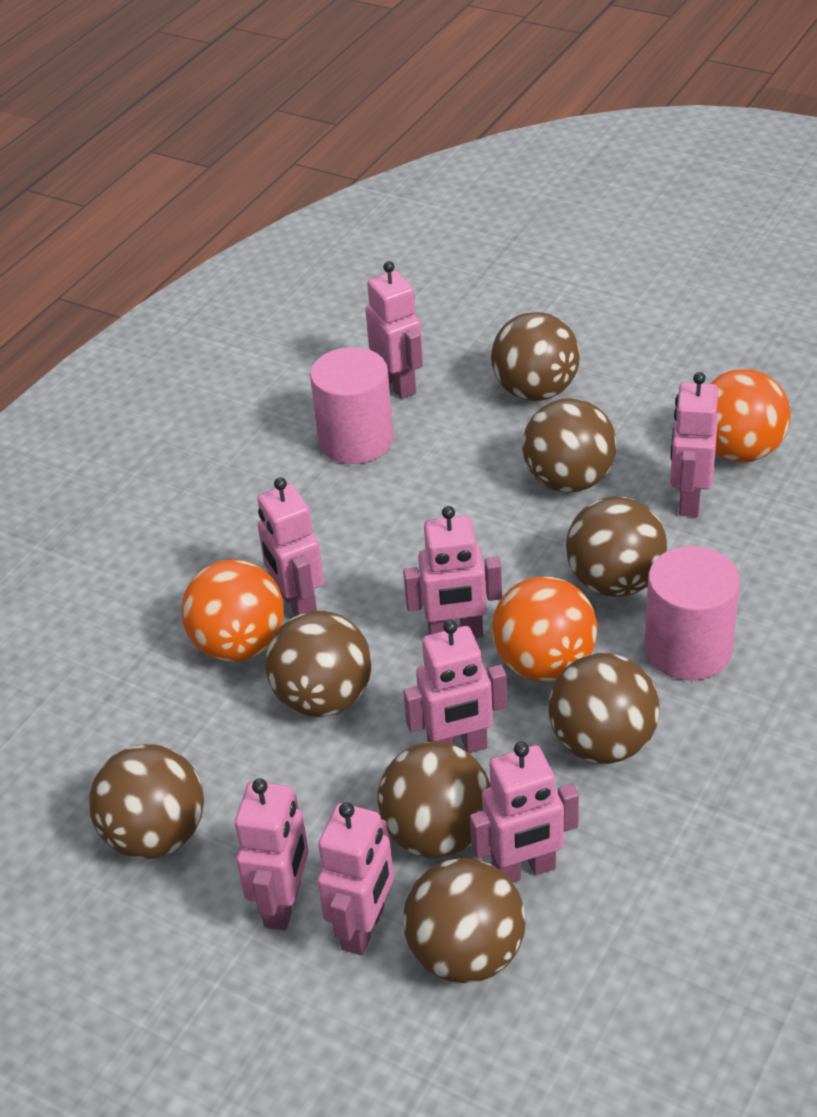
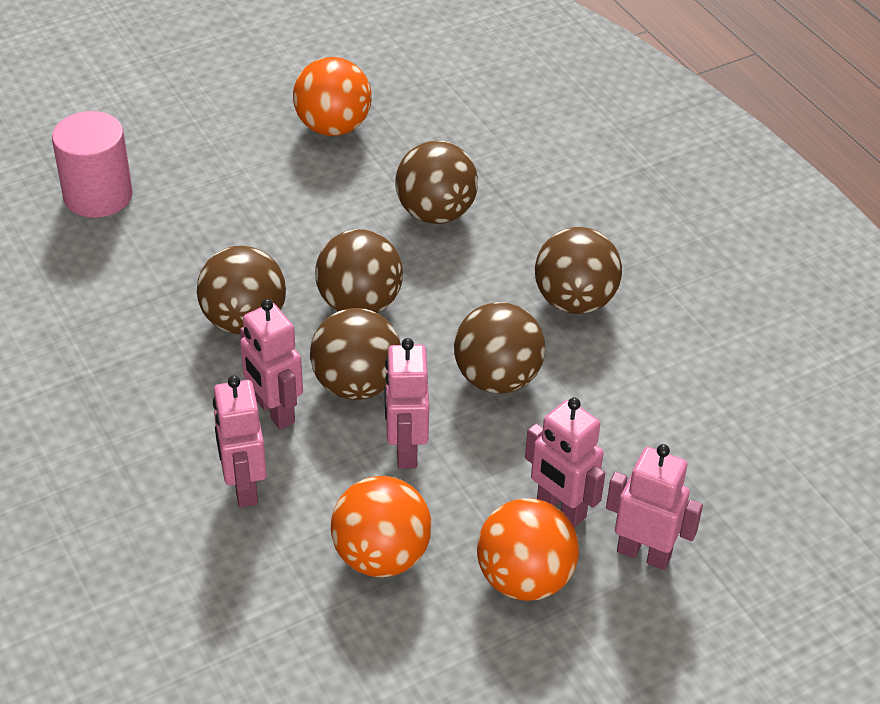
brown ball: 8 -> 6
pink cylinder: 2 -> 1
pink robot: 8 -> 5

